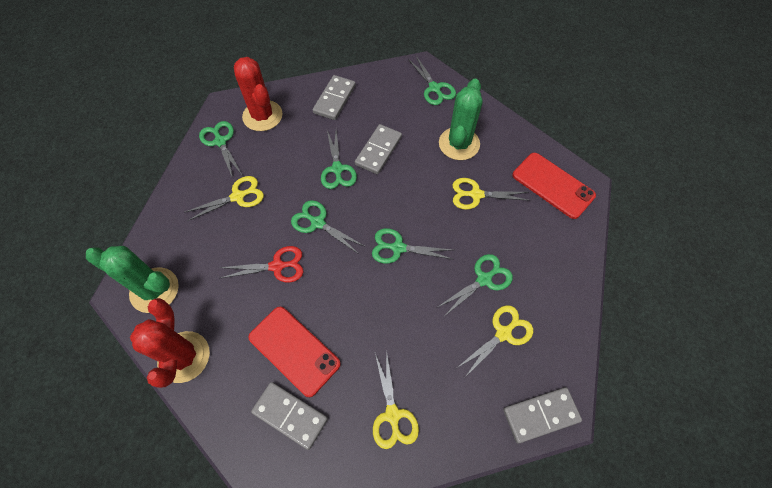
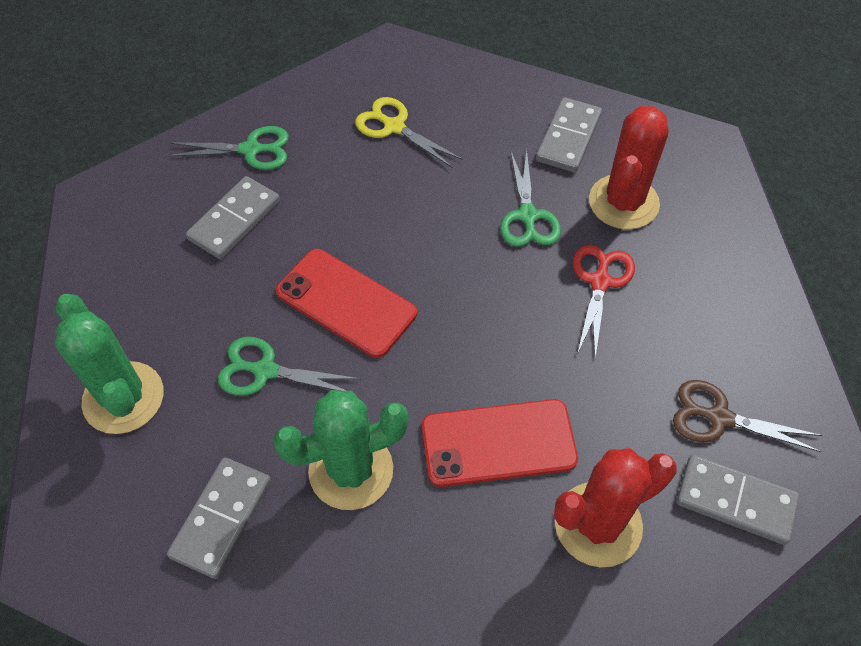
brown scissors: 0 -> 1
green scissors: 6 -> 3
yellow scissors: 4 -> 1

